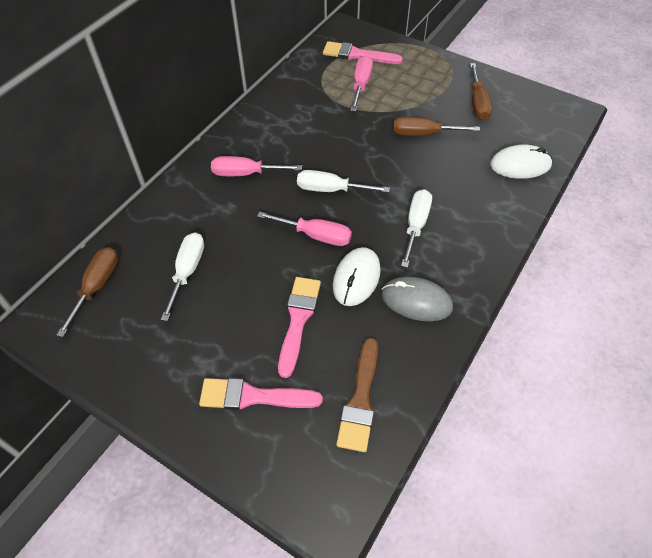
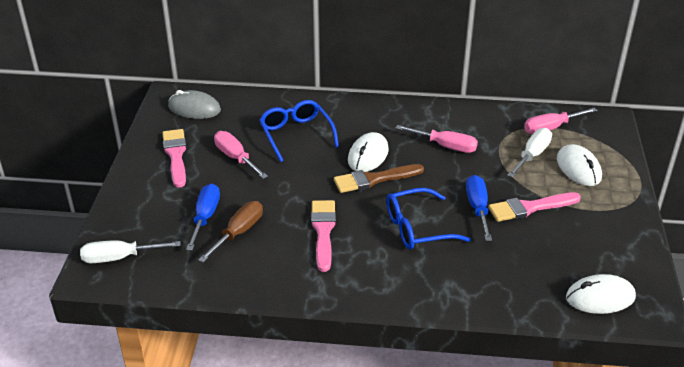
blue glasses: 0 -> 2
blue screwdriver: 0 -> 2
brown screwdriver: 3 -> 1
white mouse: 2 -> 3
white screwdriver: 3 -> 2

